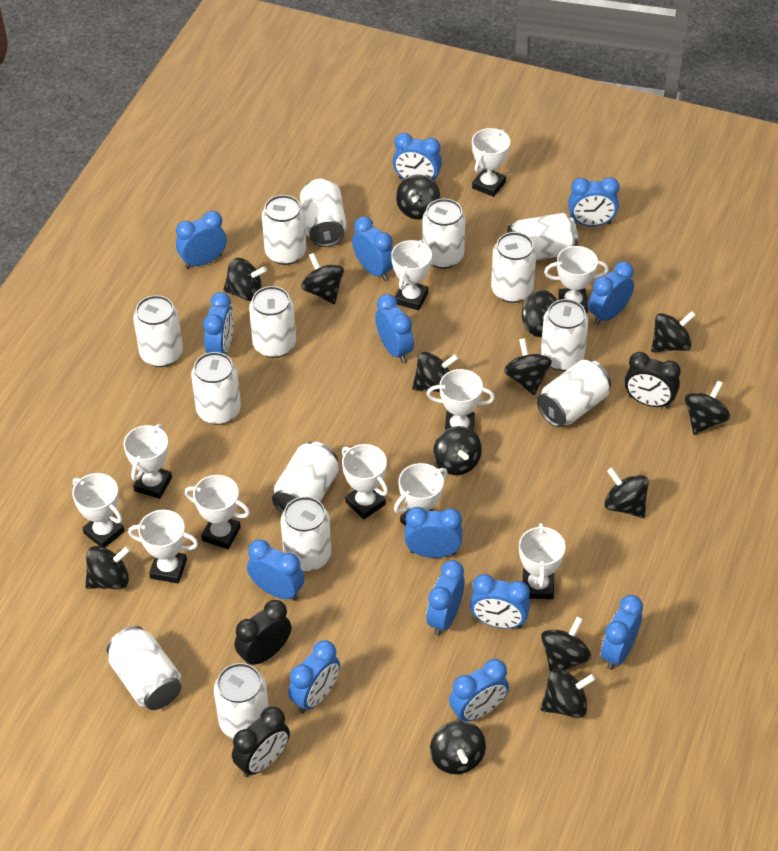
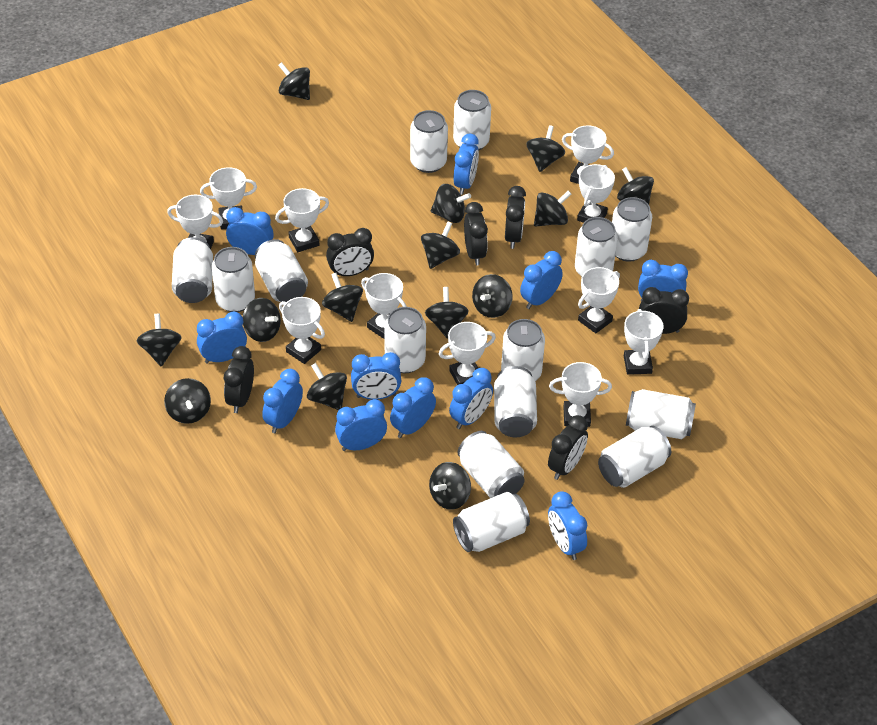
black clock: 3 -> 6
blue clock: 14 -> 11

